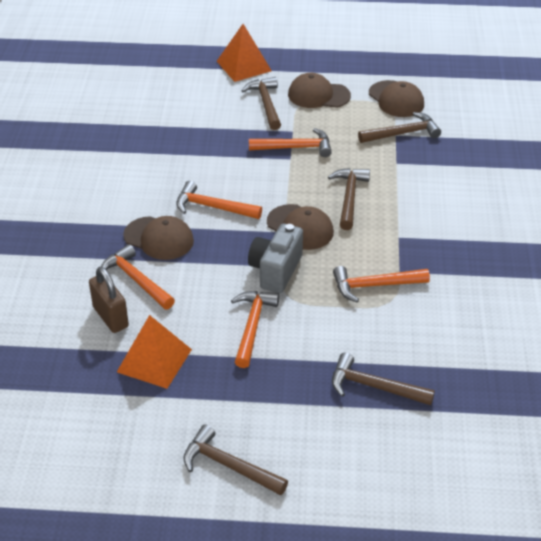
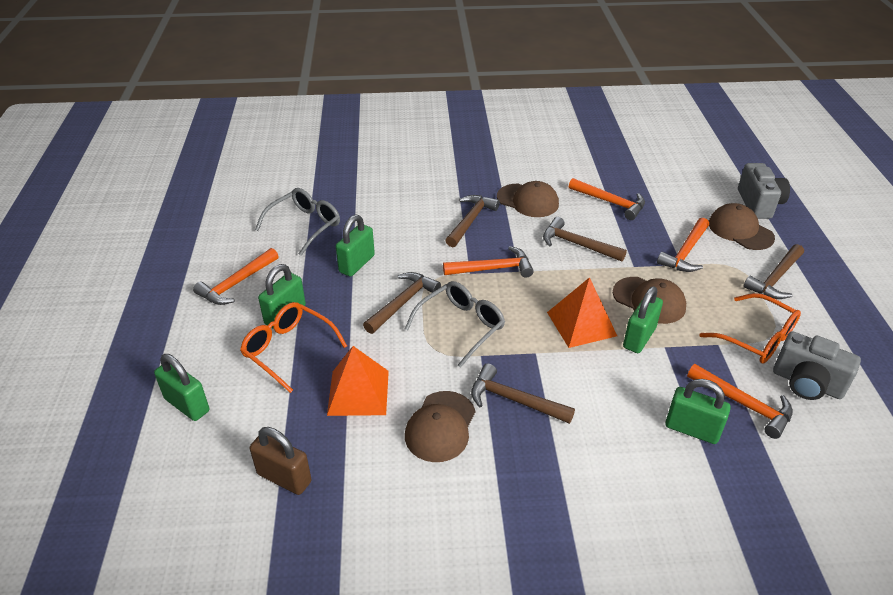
green padlock: 0 -> 5
grey camera: 1 -> 2
grey glasses: 0 -> 2
orange glasses: 0 -> 2

